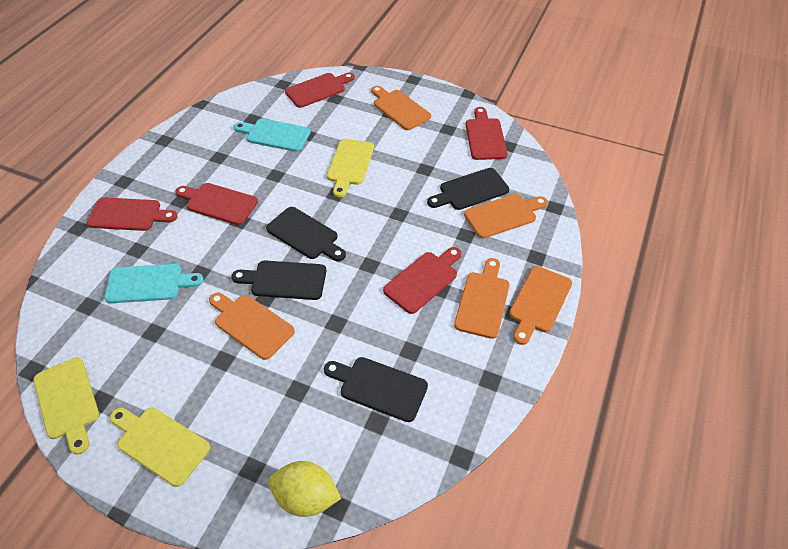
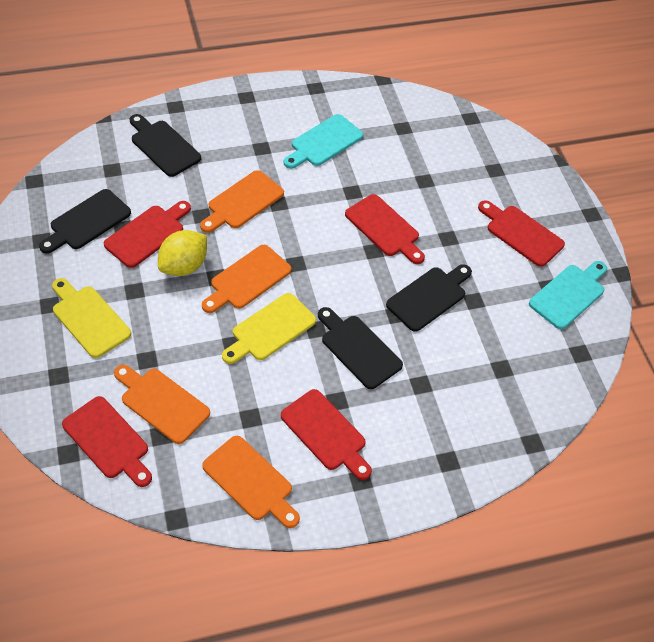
orange cutting board: 5 -> 4
yellow cutting board: 3 -> 2

